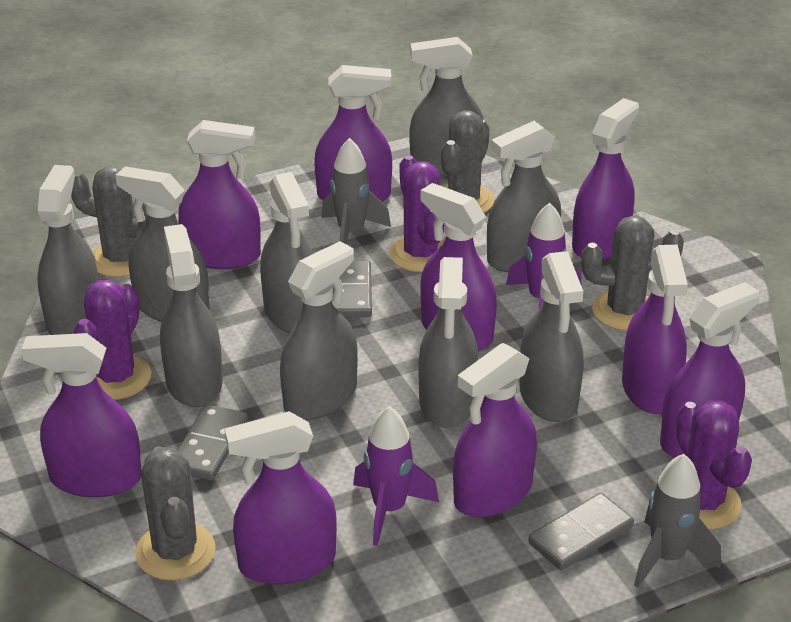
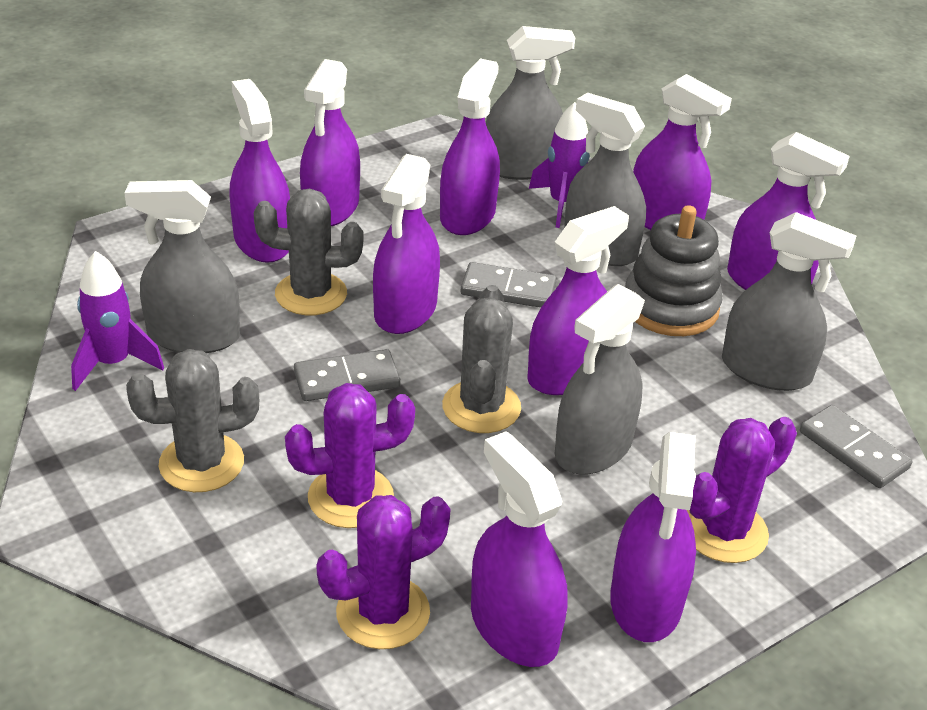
grey cactus: 4 -> 3
grey rocket: 2 -> 0
grey spray bottle: 9 -> 5
grey stacking toy: 0 -> 1

